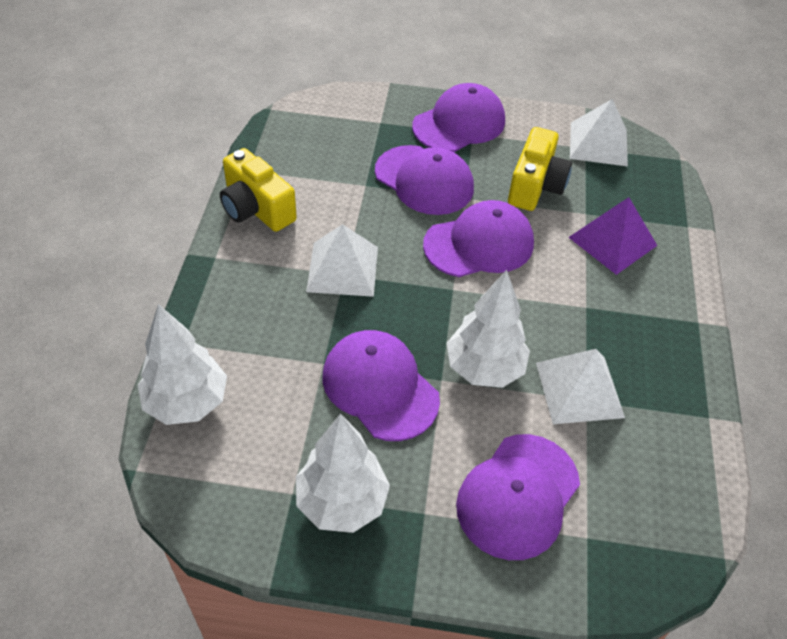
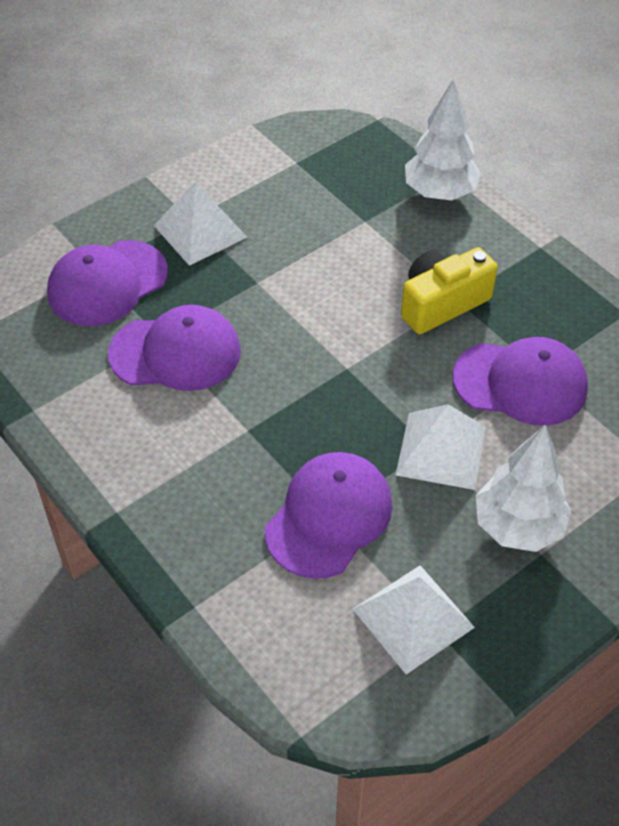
purple cap: 5 -> 4
purple pyramid: 1 -> 0
white tree: 3 -> 2
yellow camera: 2 -> 1

